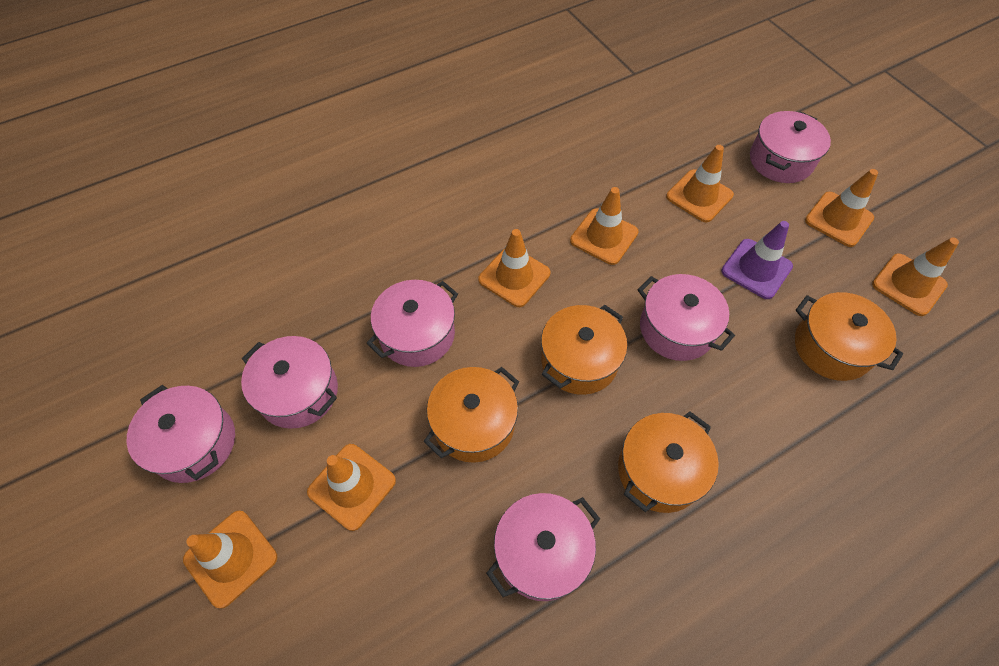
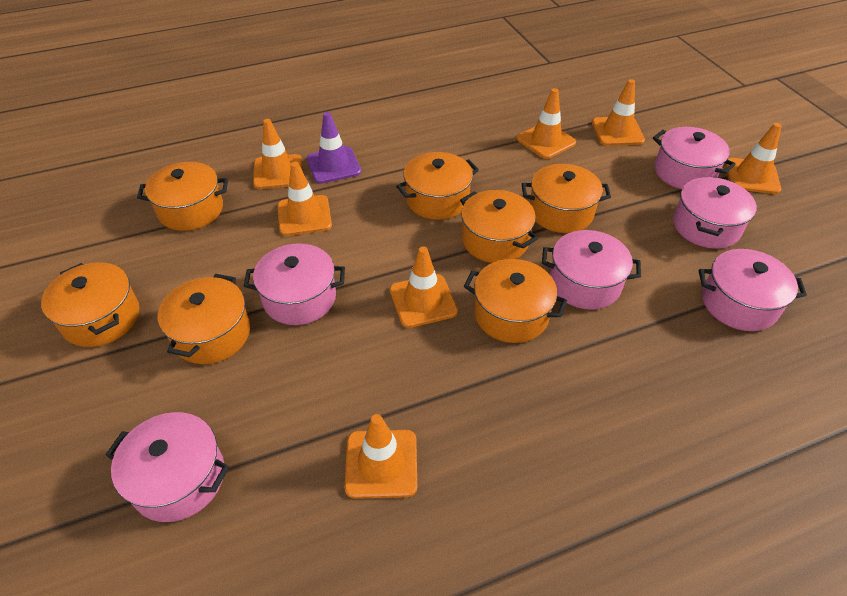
orange pot: 4 -> 7

